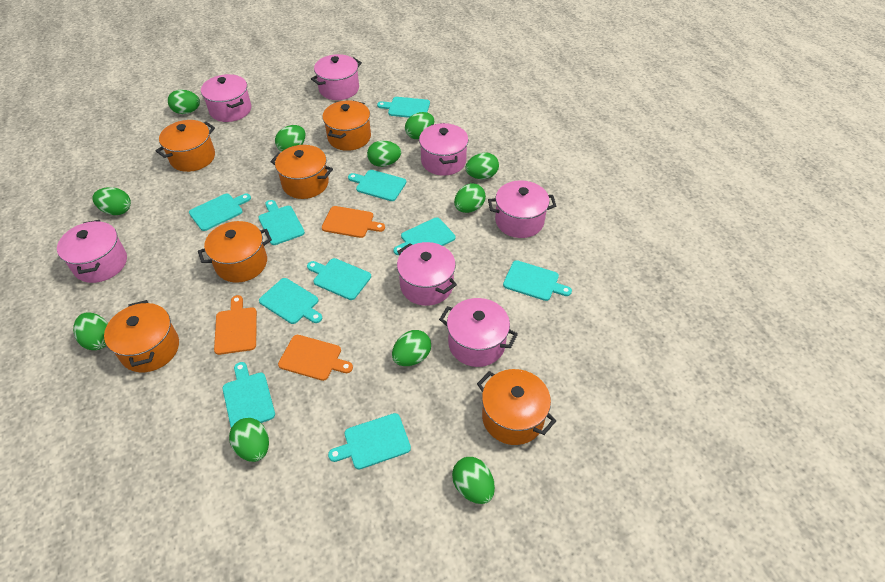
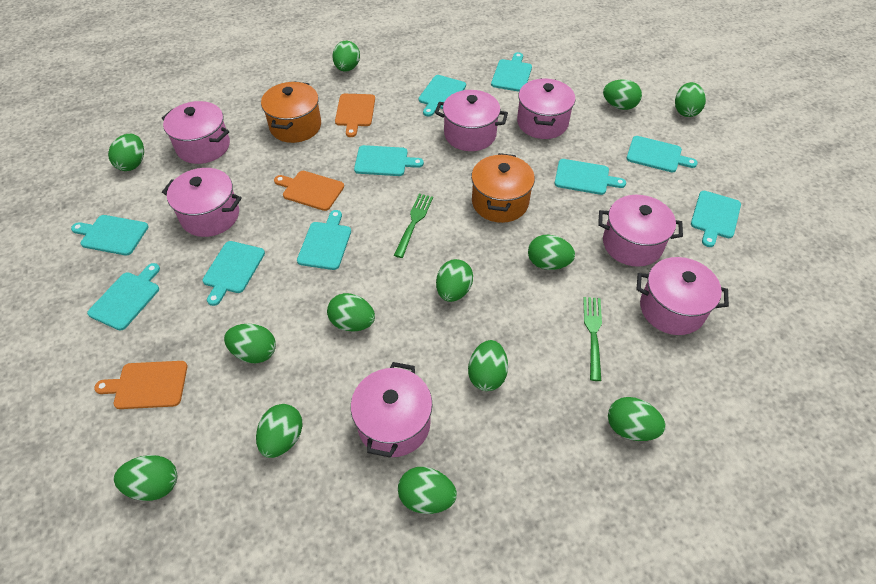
green egg: 11 -> 13
green fork: 0 -> 2
orange pot: 6 -> 2

